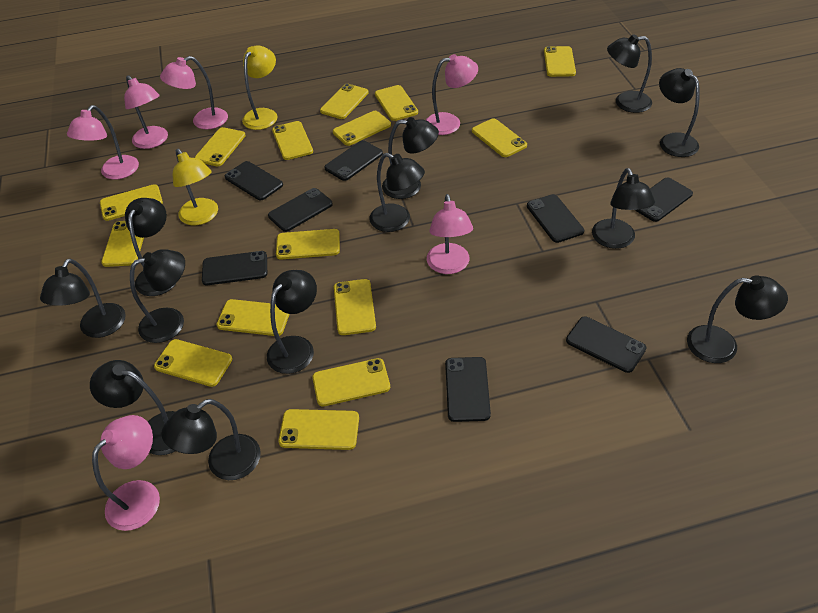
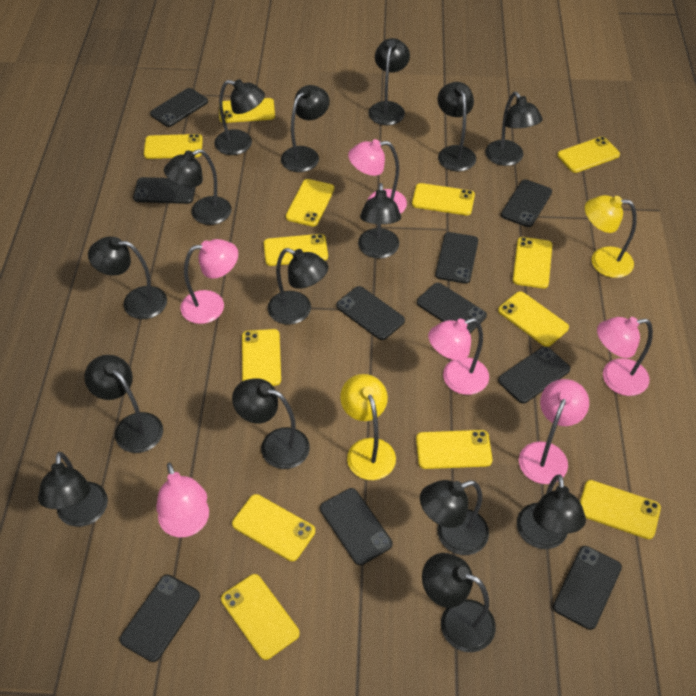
black lamp: 12 -> 15
black phone: 8 -> 10
yellow phone: 15 -> 13

